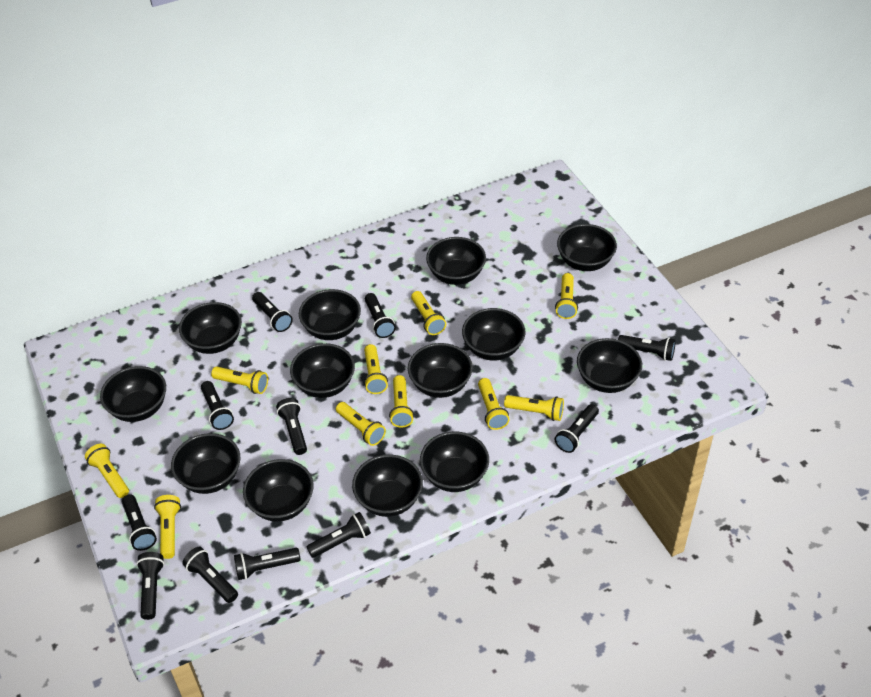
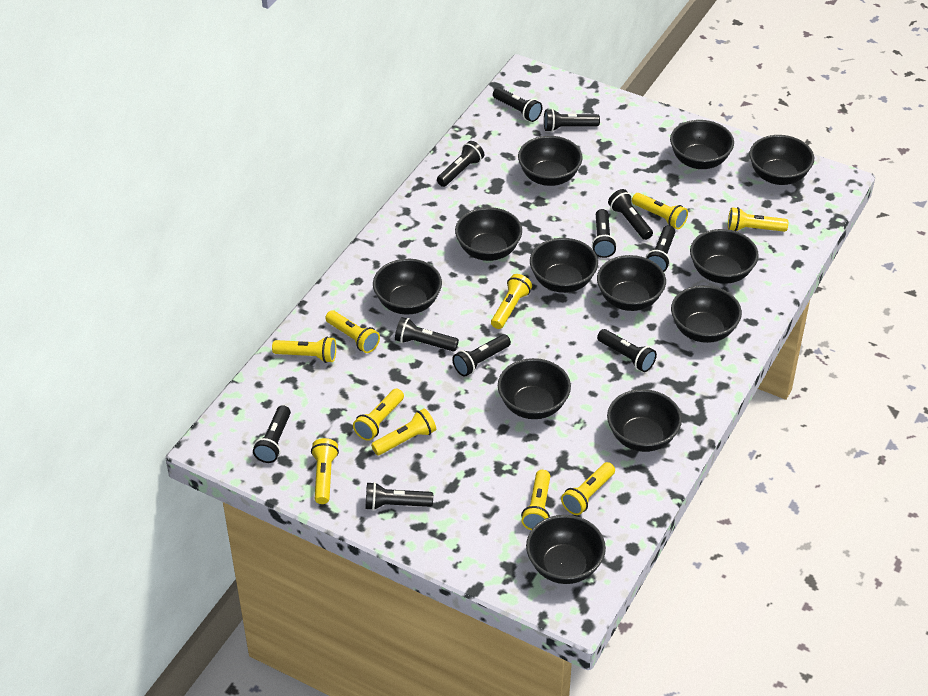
black bowl: 13 -> 12

